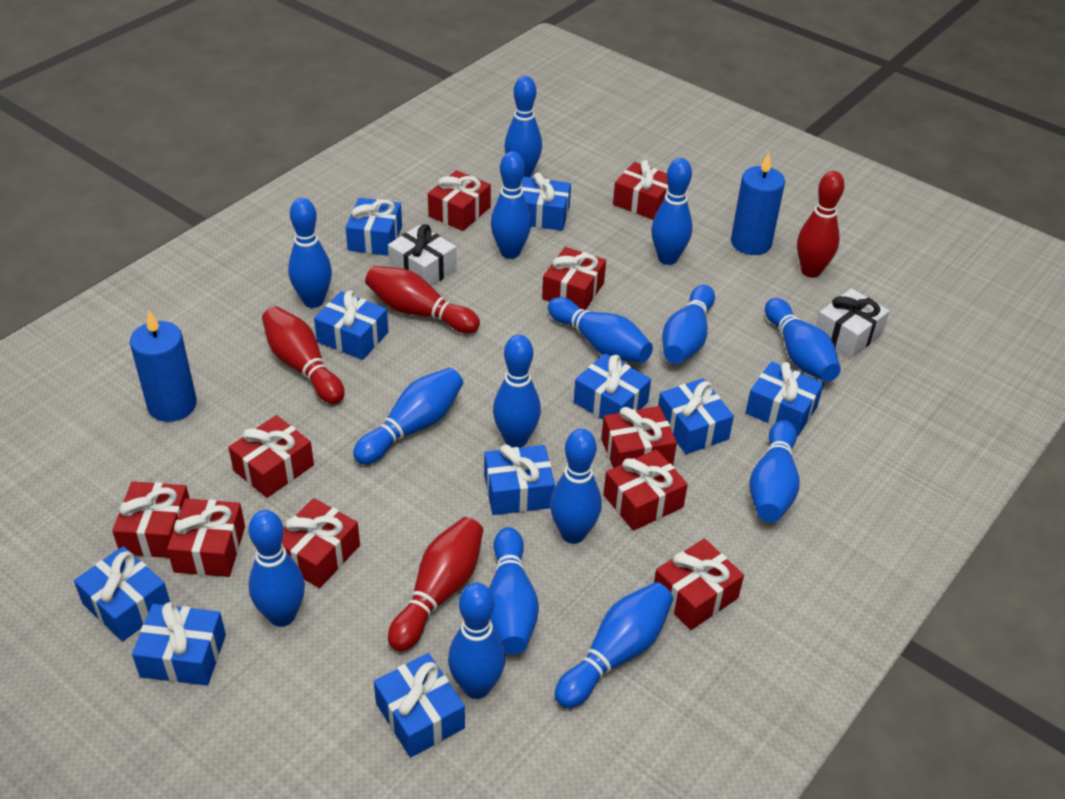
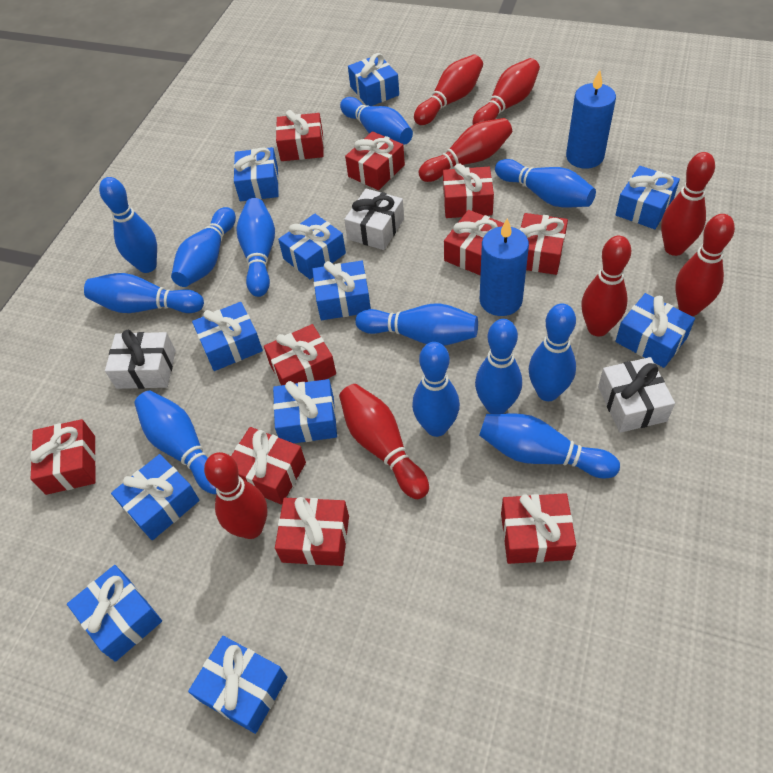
blue bowling pin: 15 -> 12
blue gift: 10 -> 11
red bowling pin: 4 -> 8
white gift: 2 -> 3

